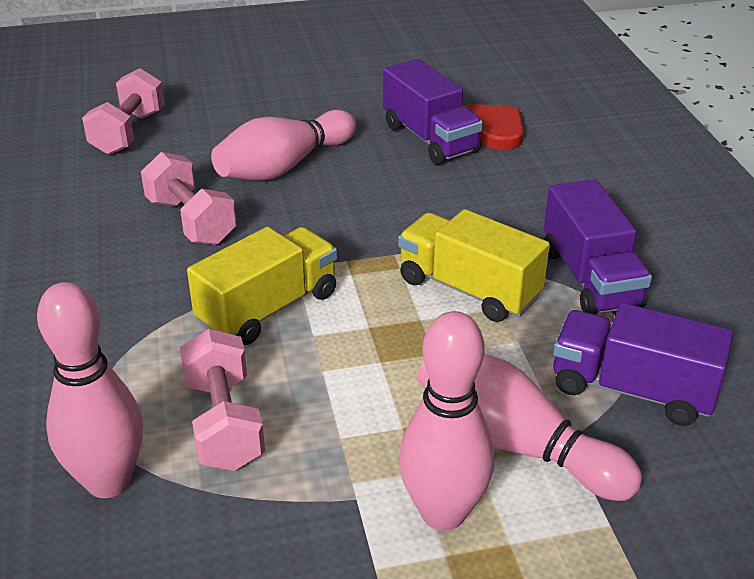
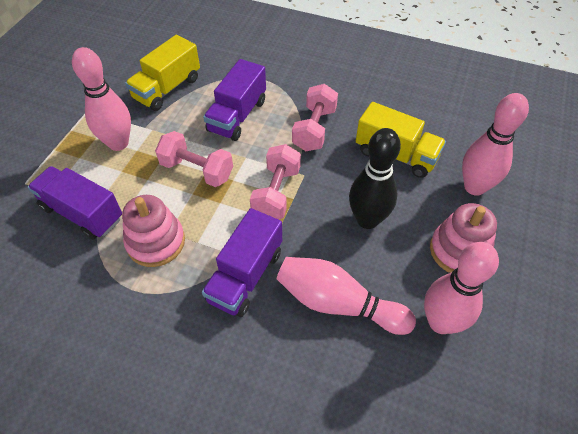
black bowling pin: 0 -> 1
pink stacking toy: 0 -> 2
red heart: 1 -> 0

